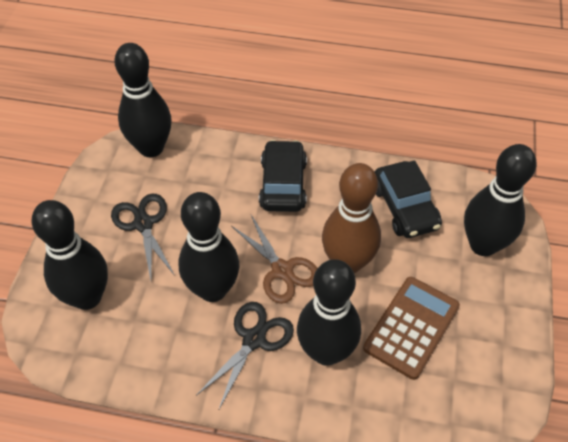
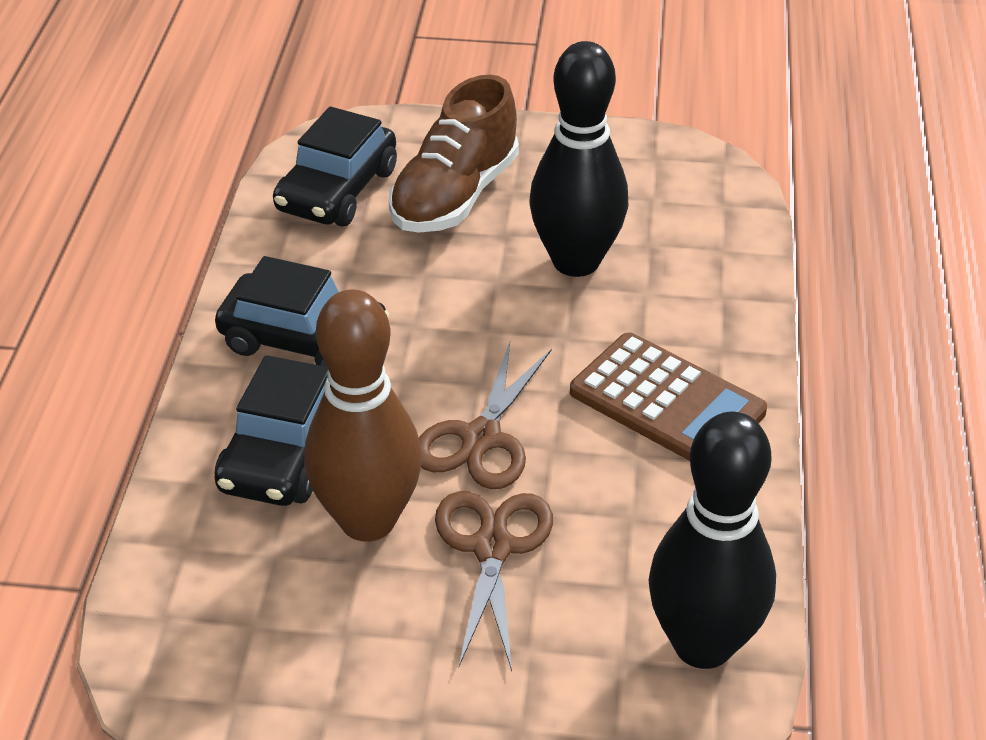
black bowling pin: 5 -> 2
black car: 2 -> 3
black scissors: 2 -> 0
brown scissors: 1 -> 2
brown shoe: 0 -> 1

